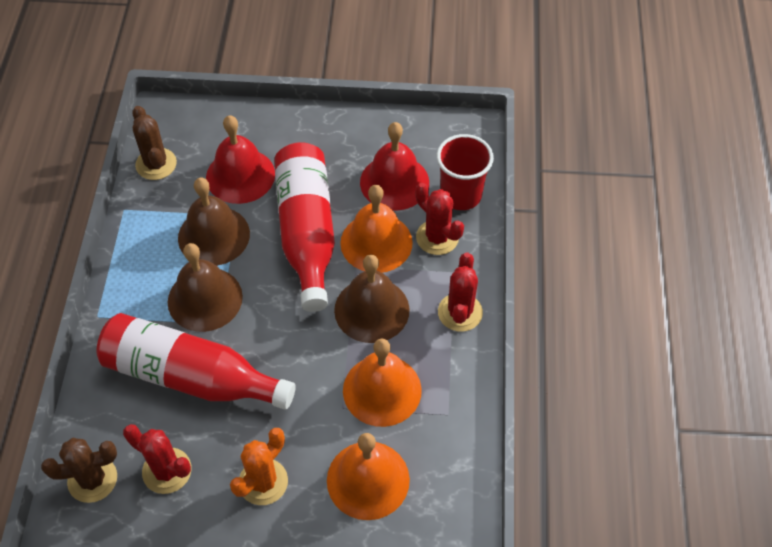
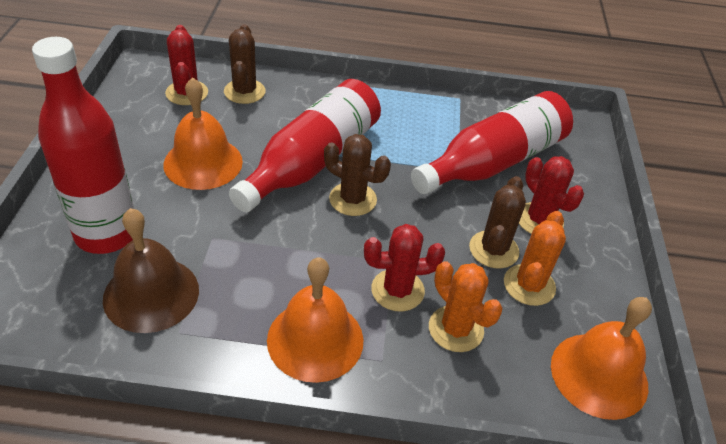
brown bell: 3 -> 1
brown cactus: 2 -> 3
orange cactus: 1 -> 2
red bell: 2 -> 0
red bottle: 2 -> 3
red cup: 1 -> 0

